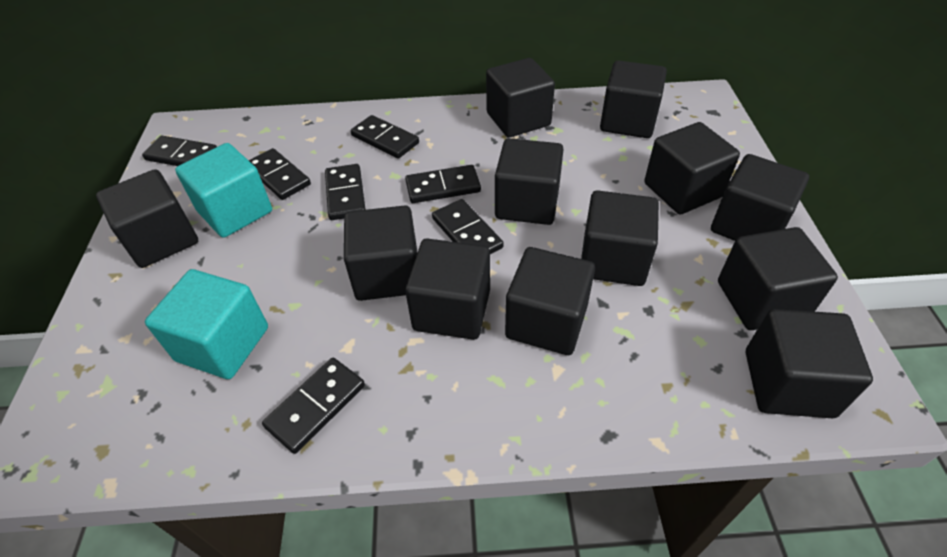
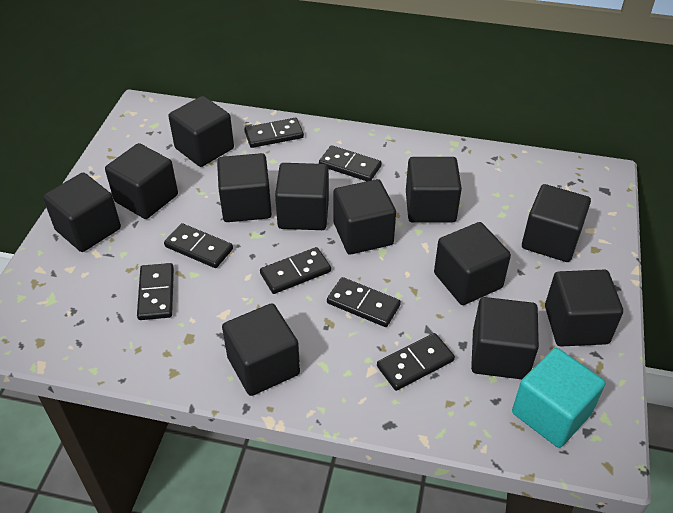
turquoise cube: 2 -> 1

